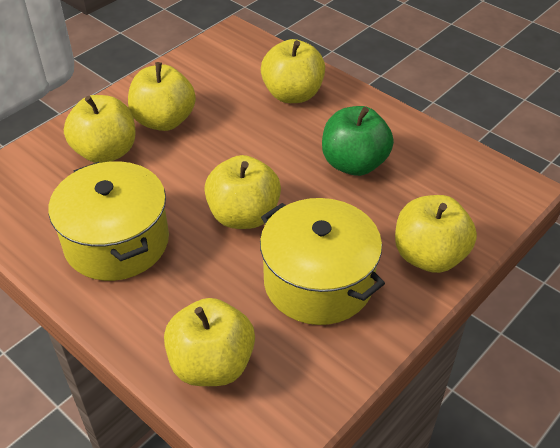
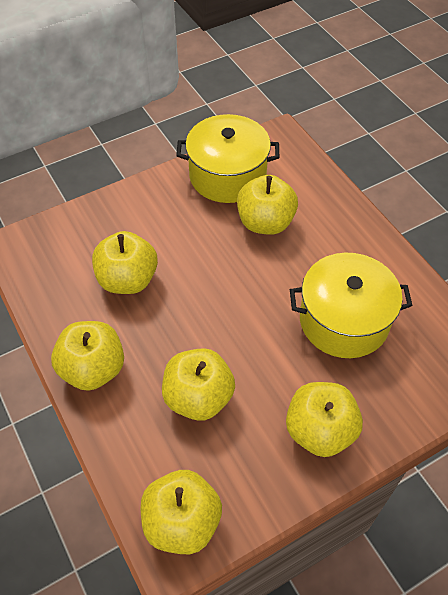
green apple: 1 -> 0

